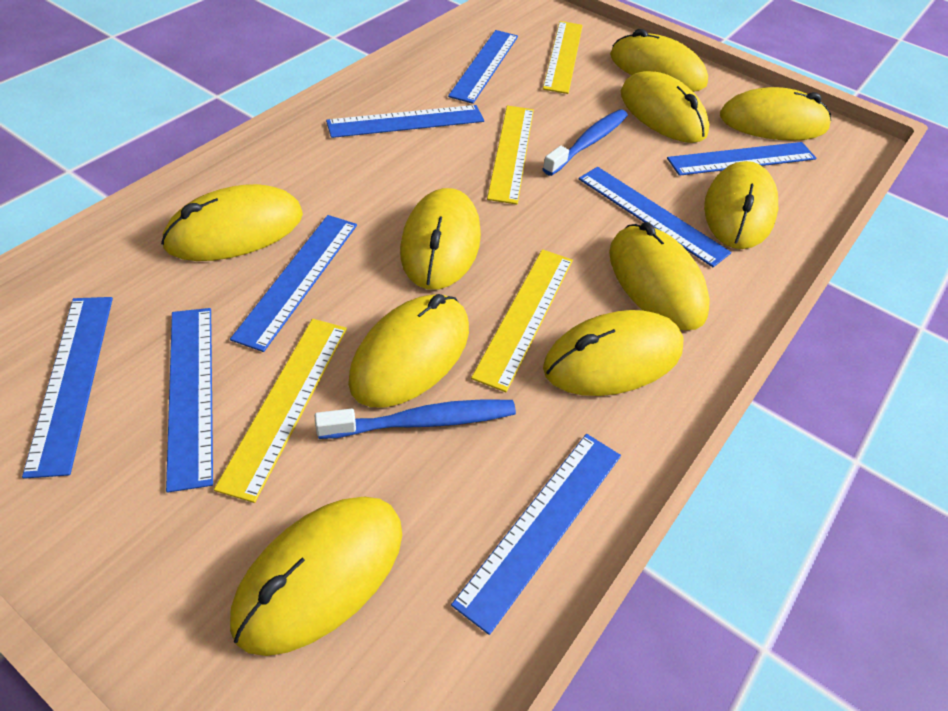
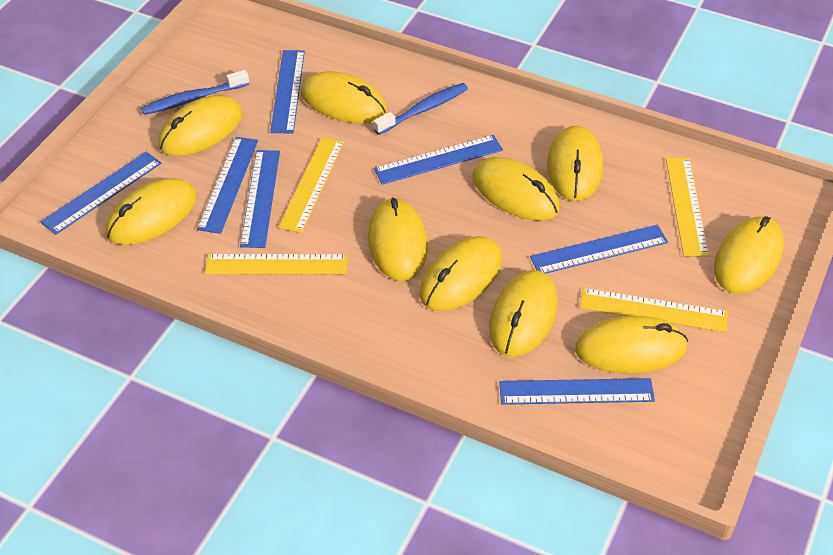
blue ruler: 8 -> 7

